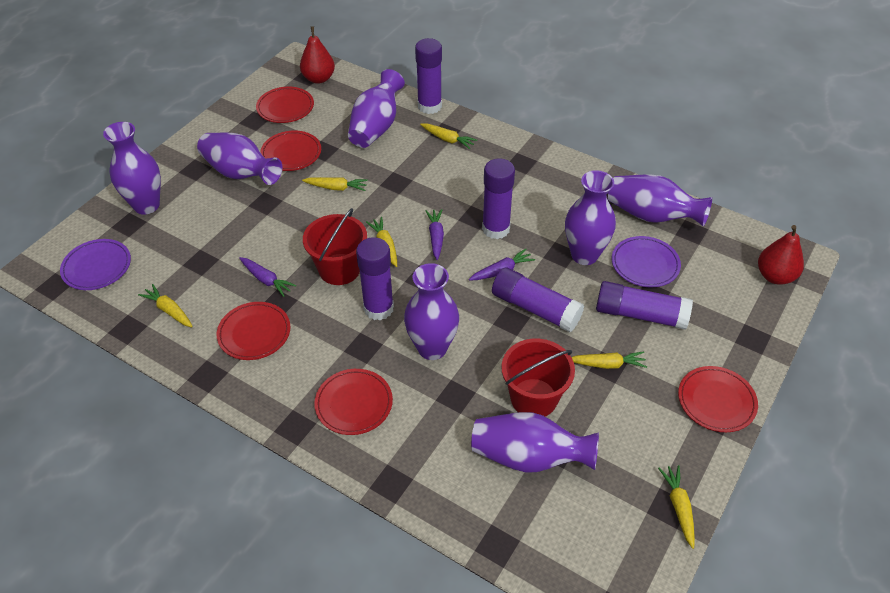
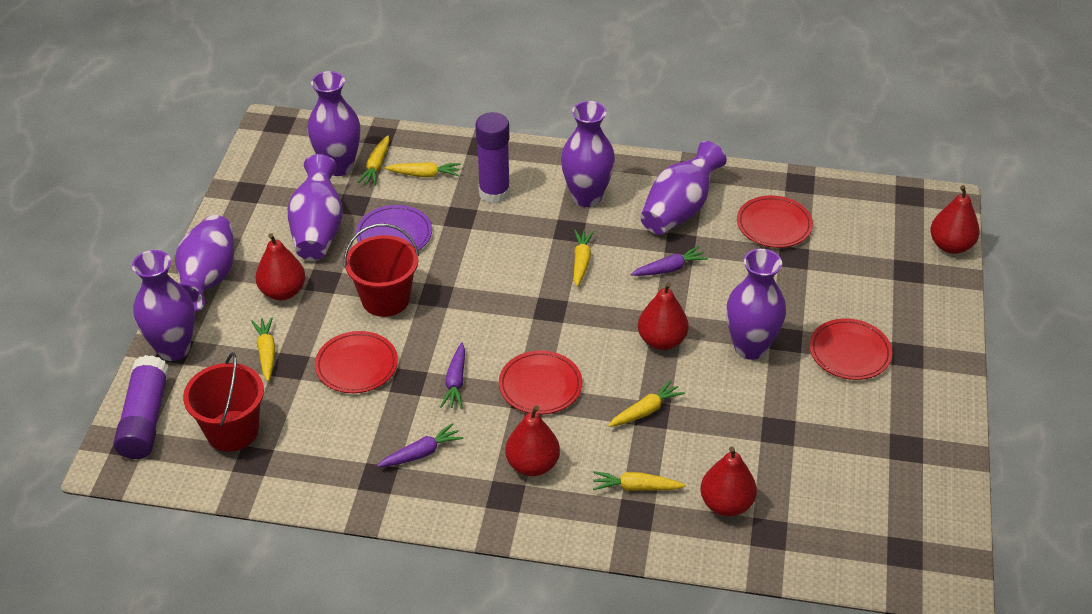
purple glue stick: 5 -> 2
purple plate: 2 -> 1
red pear: 2 -> 5
red plate: 5 -> 4

